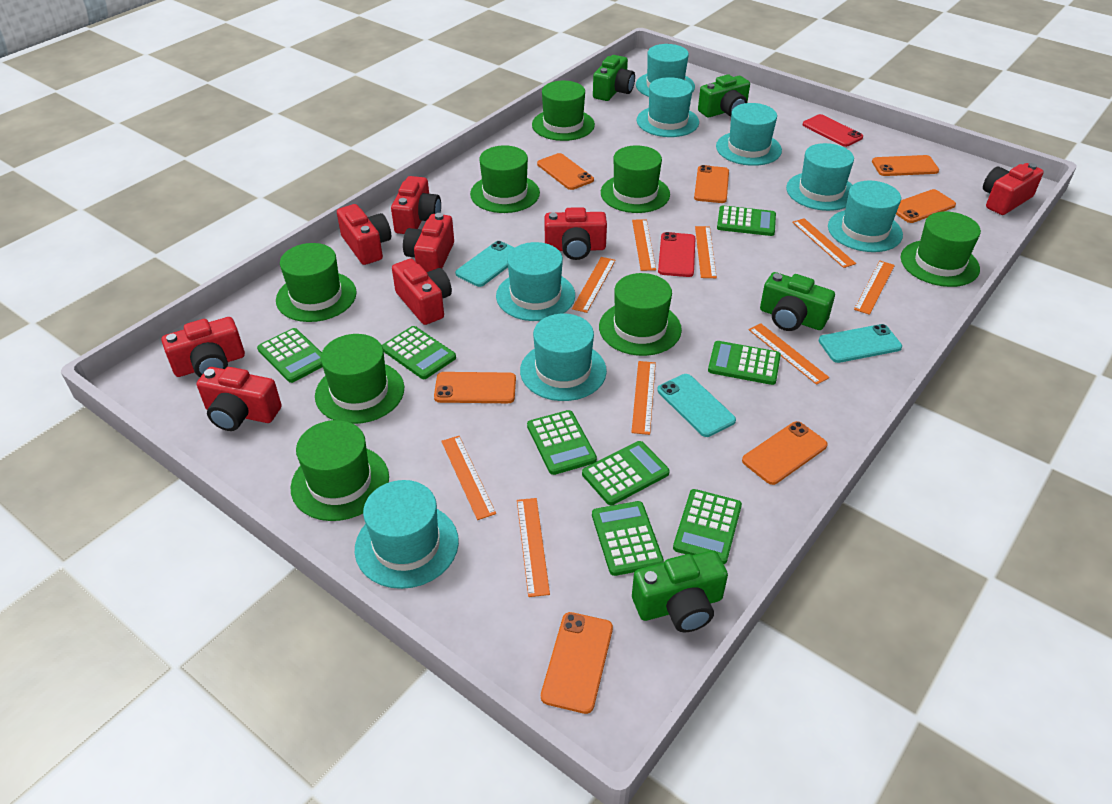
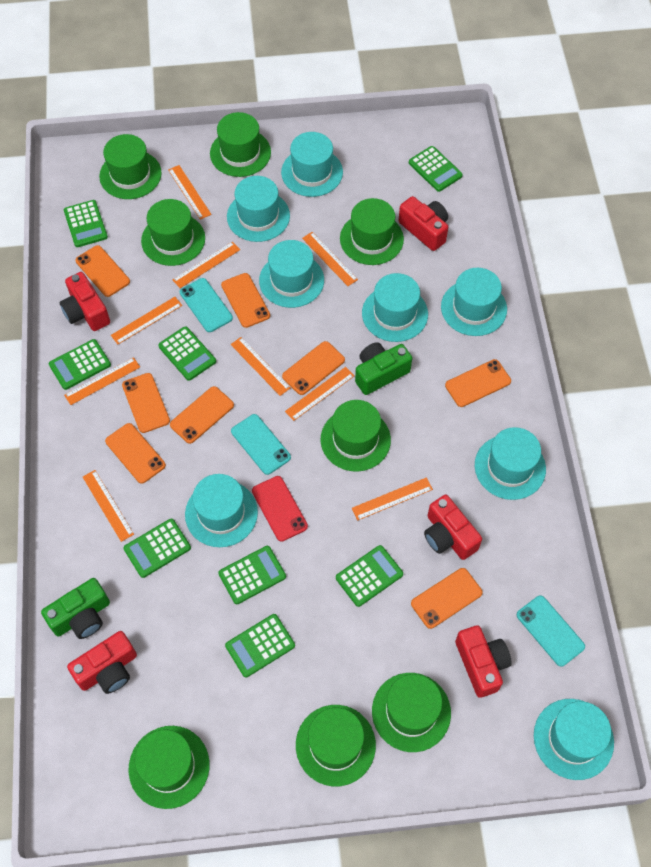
green camera: 4 -> 2
orange phone: 7 -> 8
red camera: 8 -> 5
red phone: 2 -> 1

